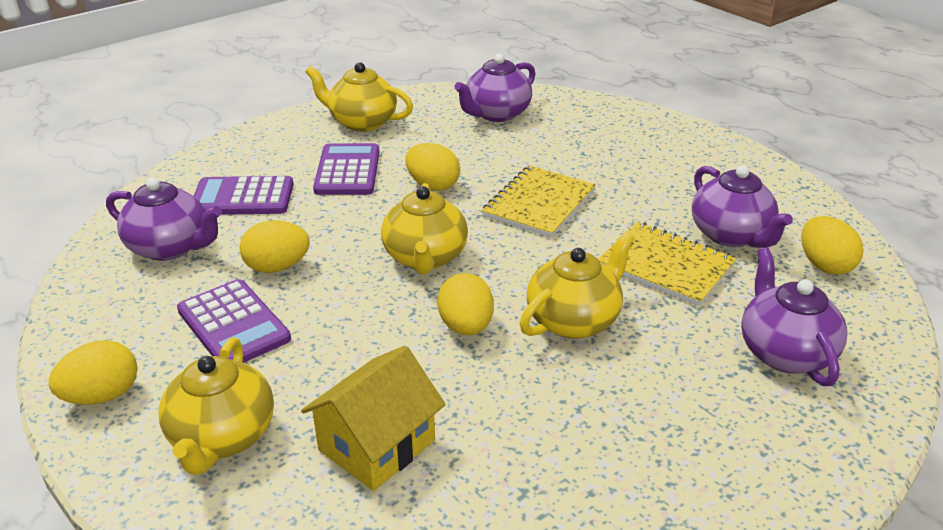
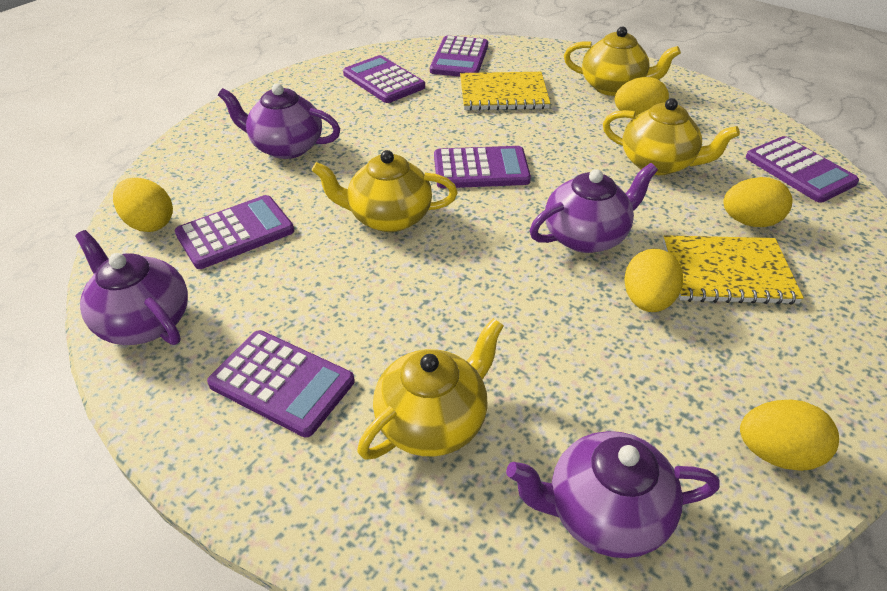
purple calculator: 3 -> 6
yellow house: 1 -> 0

